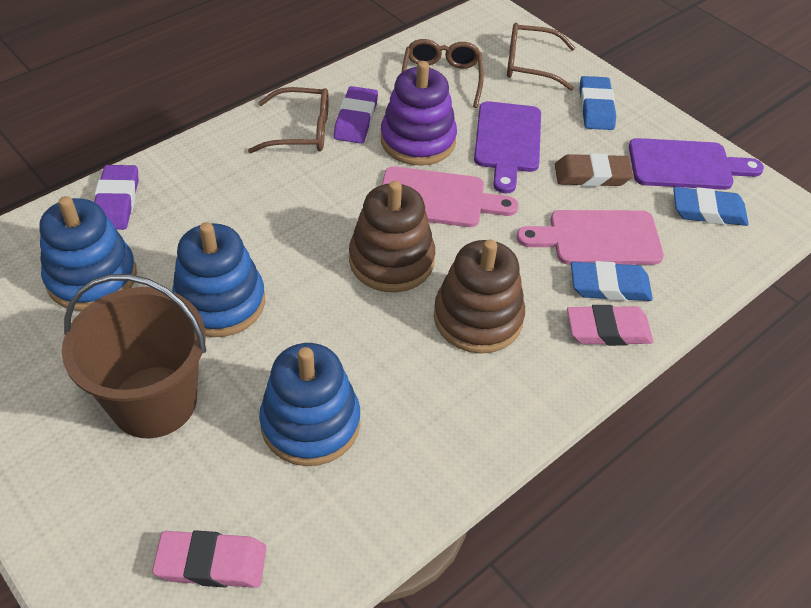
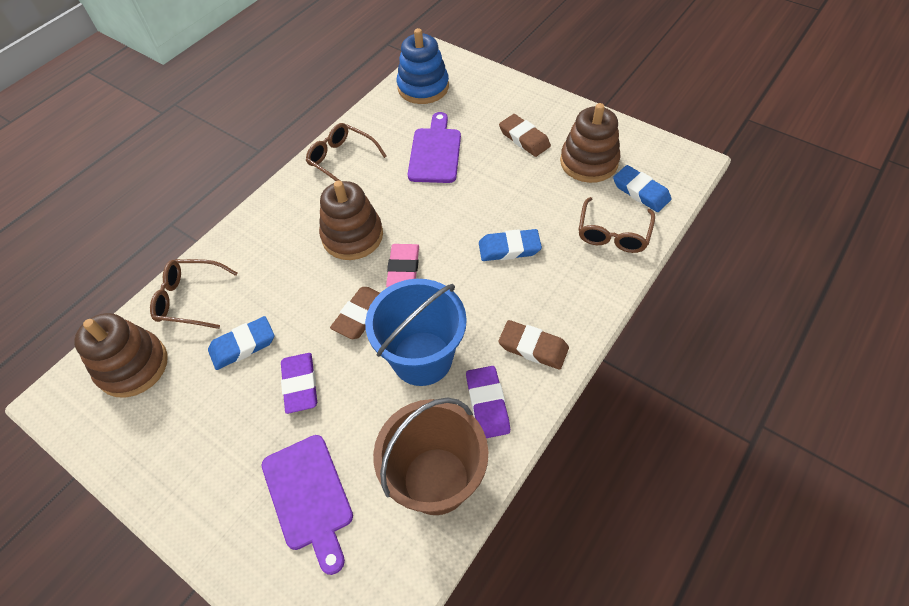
blue bucket: 0 -> 1
blue stacking toy: 3 -> 1
brown eraser: 1 -> 3
brown stacking toy: 2 -> 3
pink cutting board: 2 -> 0
pink eraser: 2 -> 1
purple stacking toy: 1 -> 0

